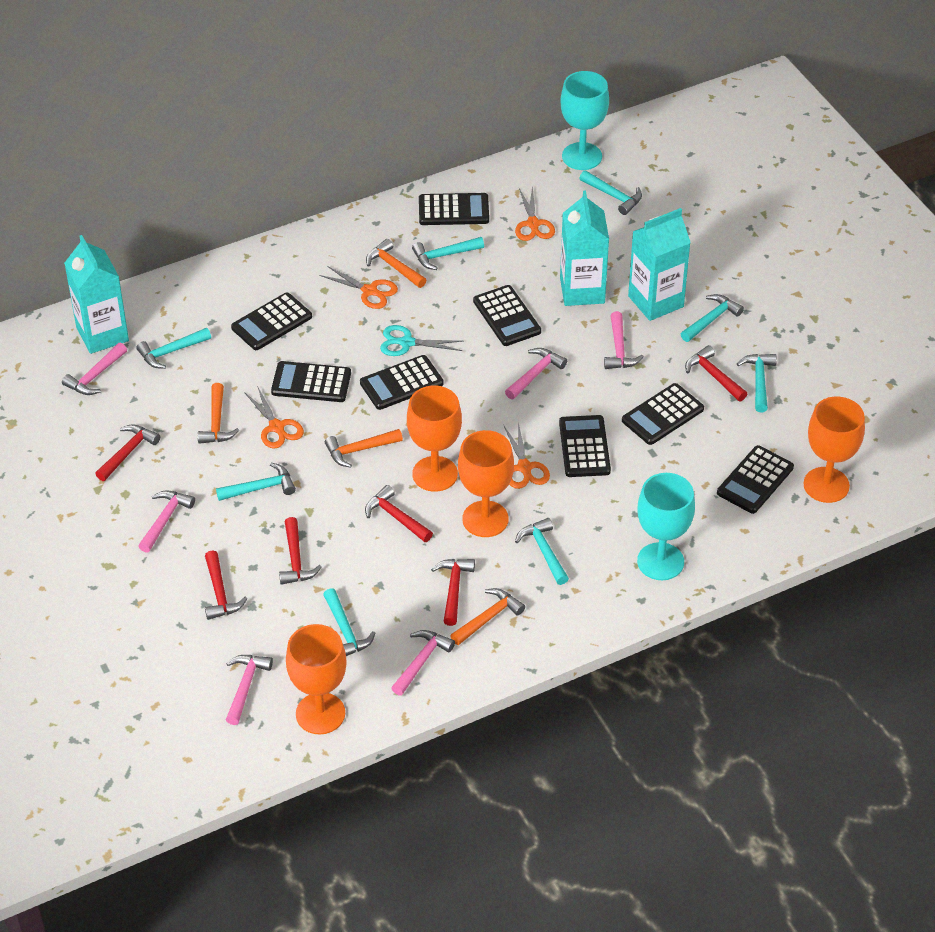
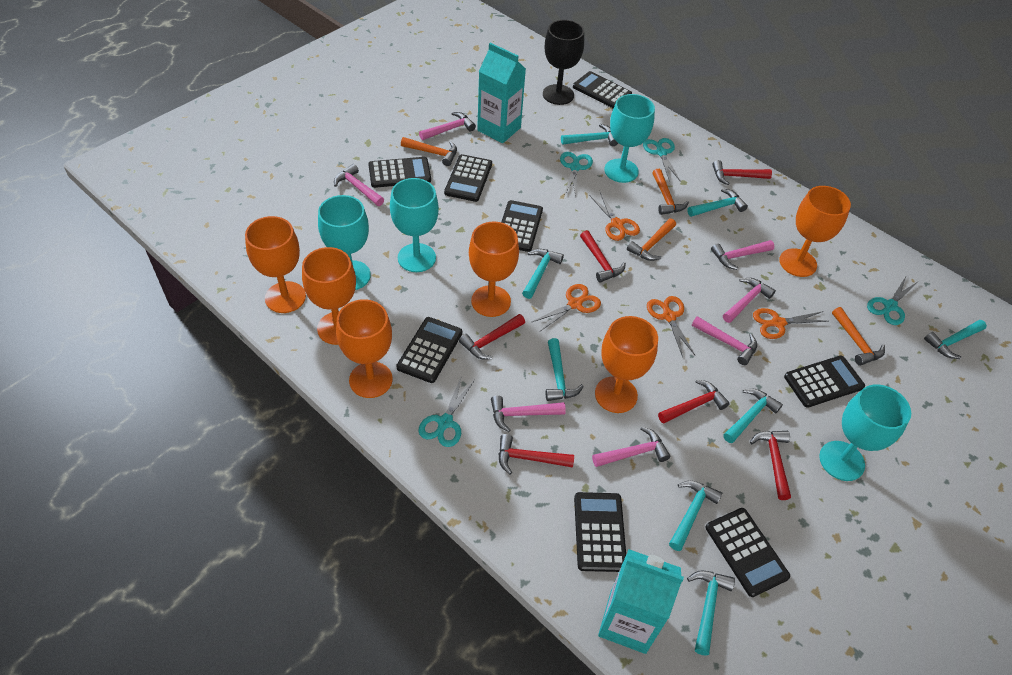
black goblet: 0 -> 1
orange goblet: 4 -> 6
pink hammer: 6 -> 7
turquoise carton: 3 -> 2
turquoise goblet: 2 -> 4
turquoise scissors: 1 -> 4

